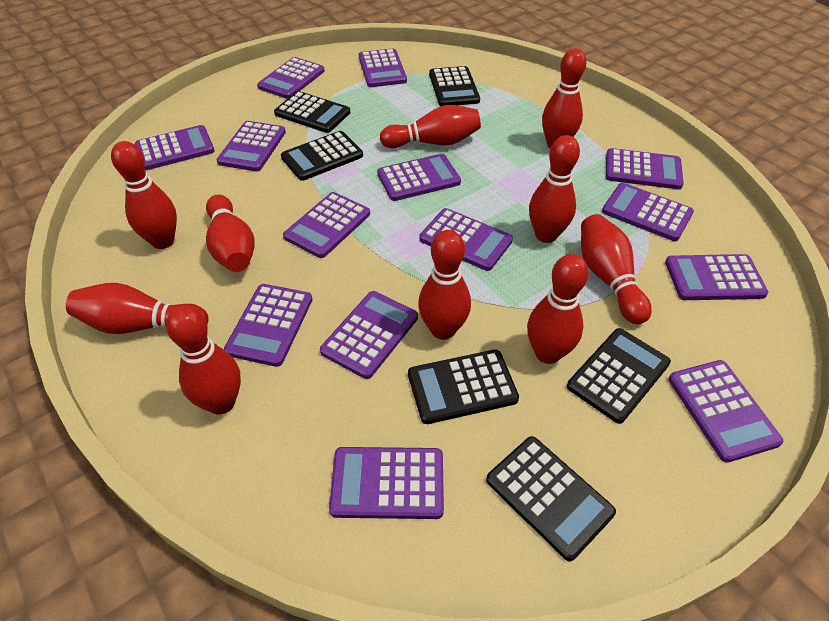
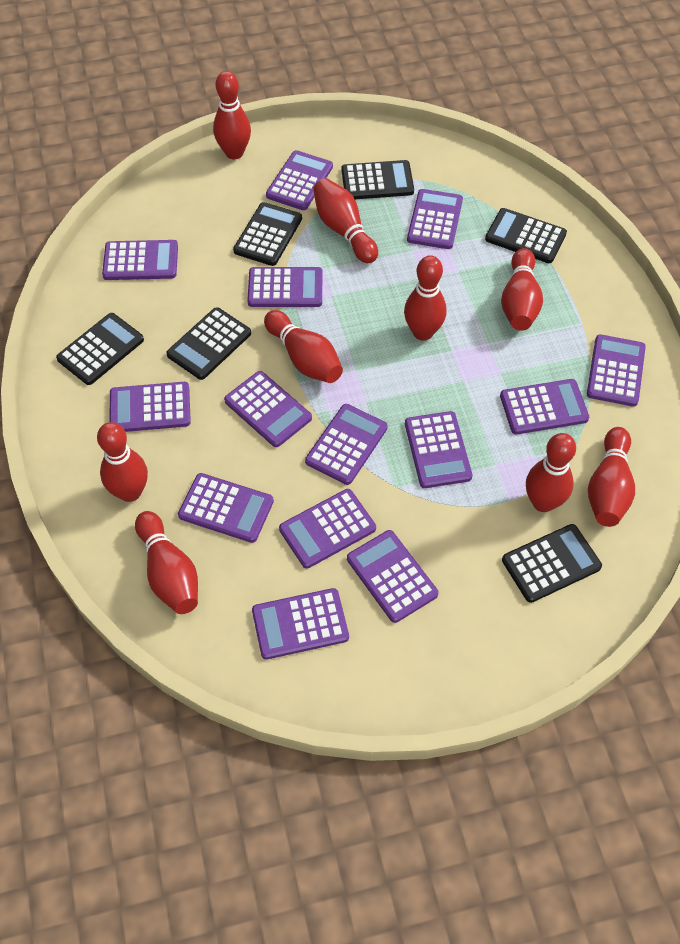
red bowling pin: 10 -> 9

